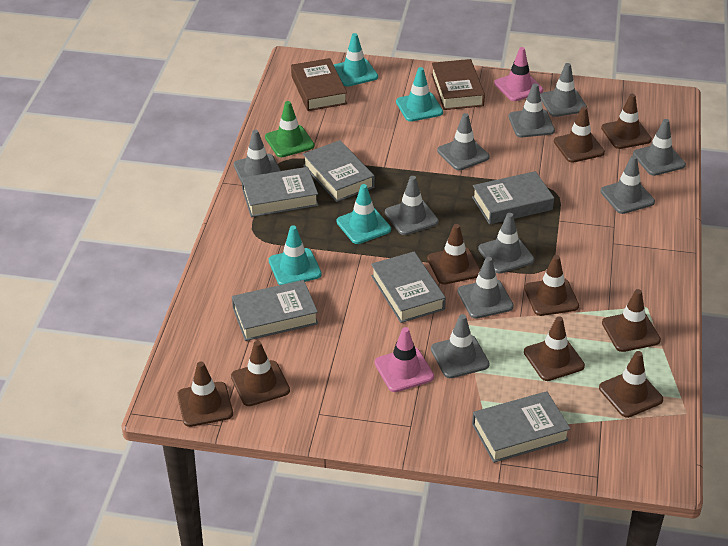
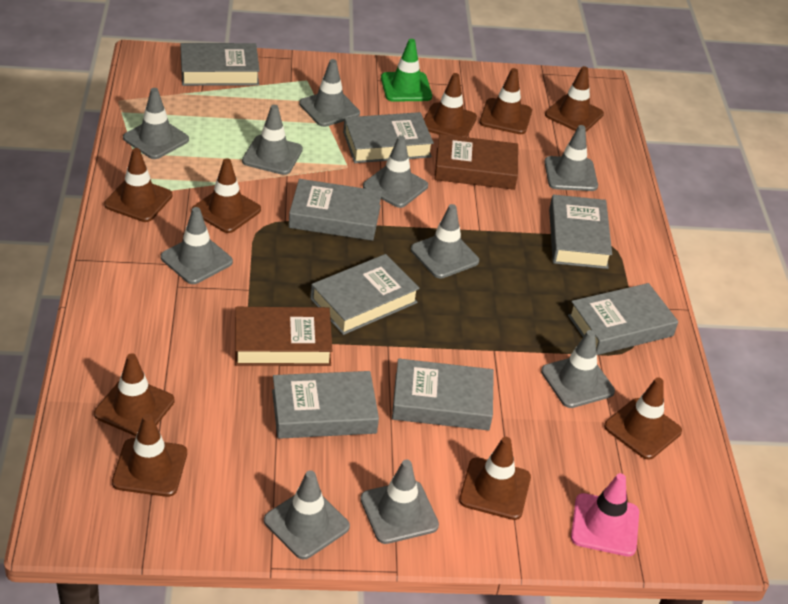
grey book: 6 -> 8
pink traffic cone: 2 -> 1
turquoise traffic cone: 4 -> 0

